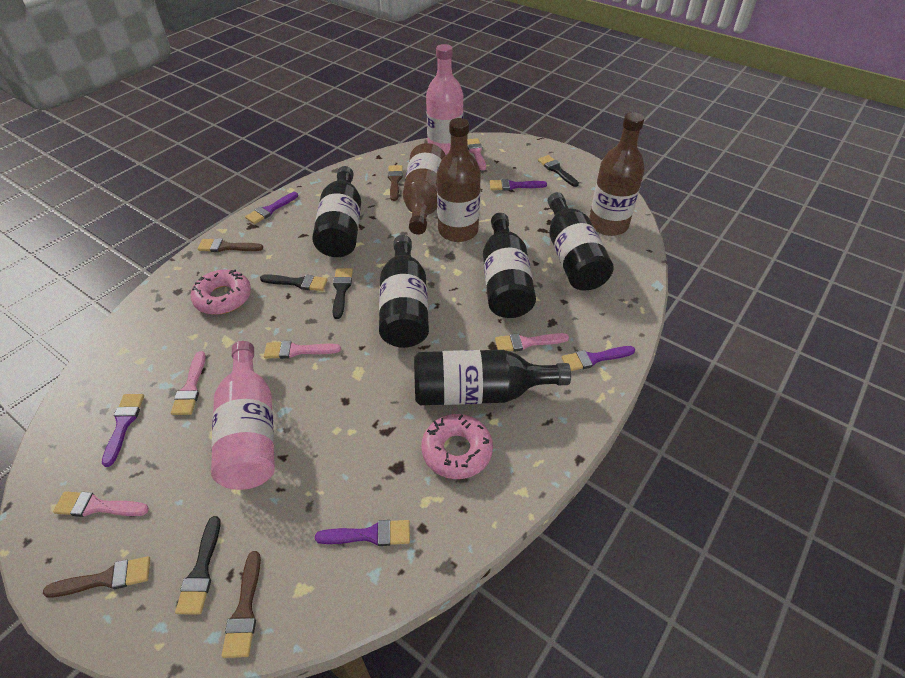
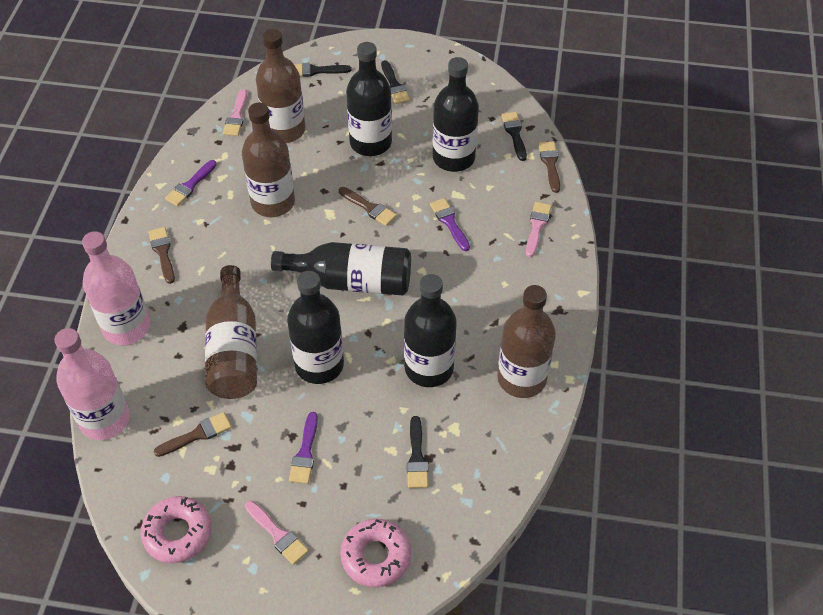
brown bottle: 3 -> 4
pink brush: 5 -> 3
purple brush: 5 -> 3

